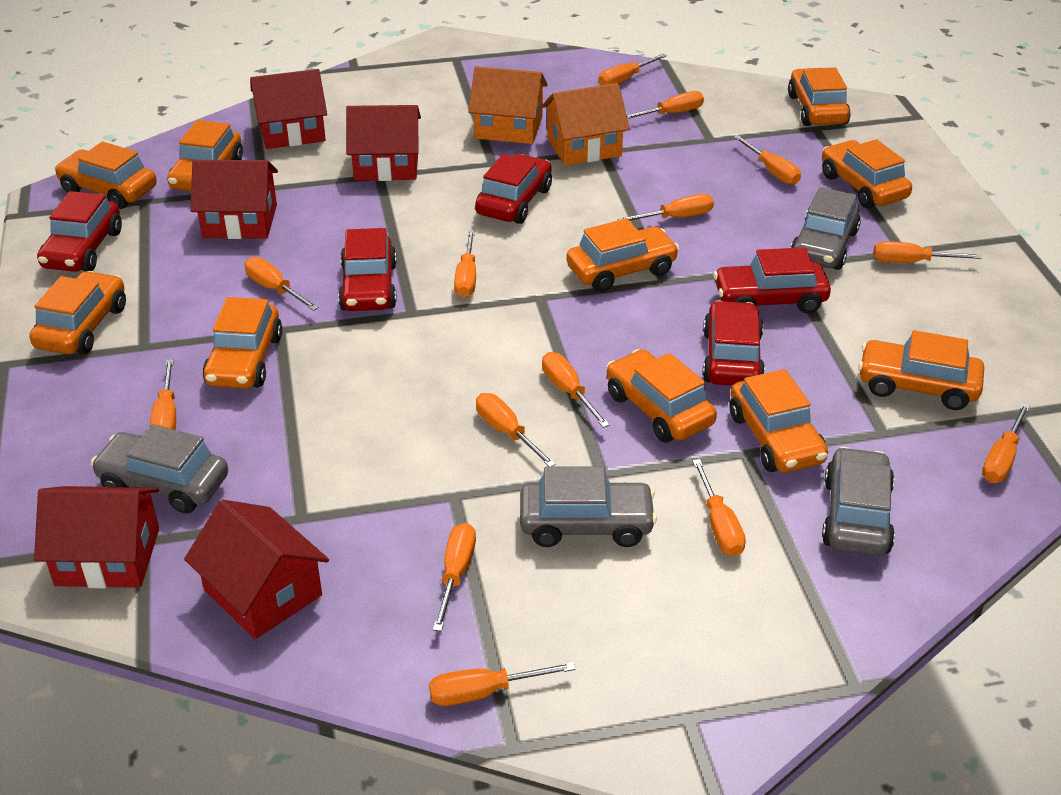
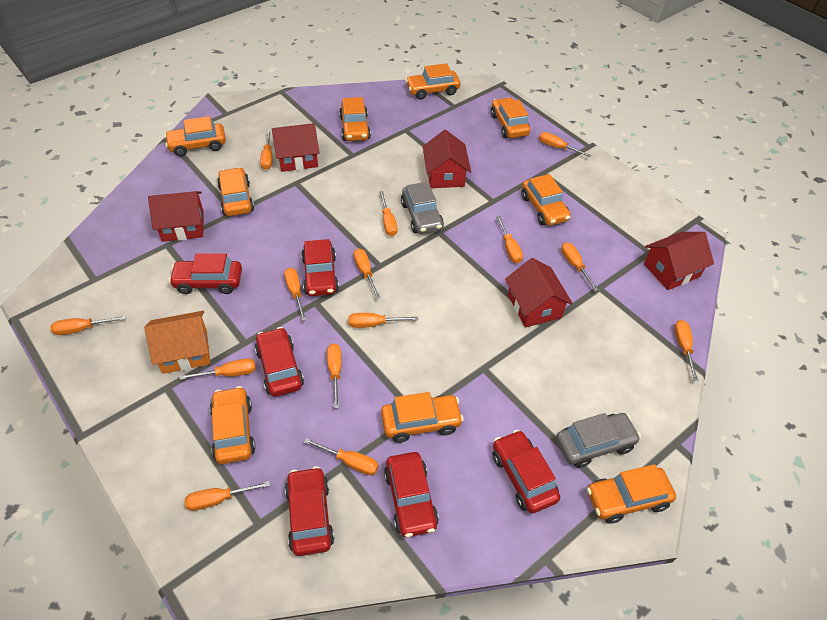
grey car: 4 -> 2
orange car: 10 -> 9
orange house: 2 -> 1
red car: 5 -> 6

